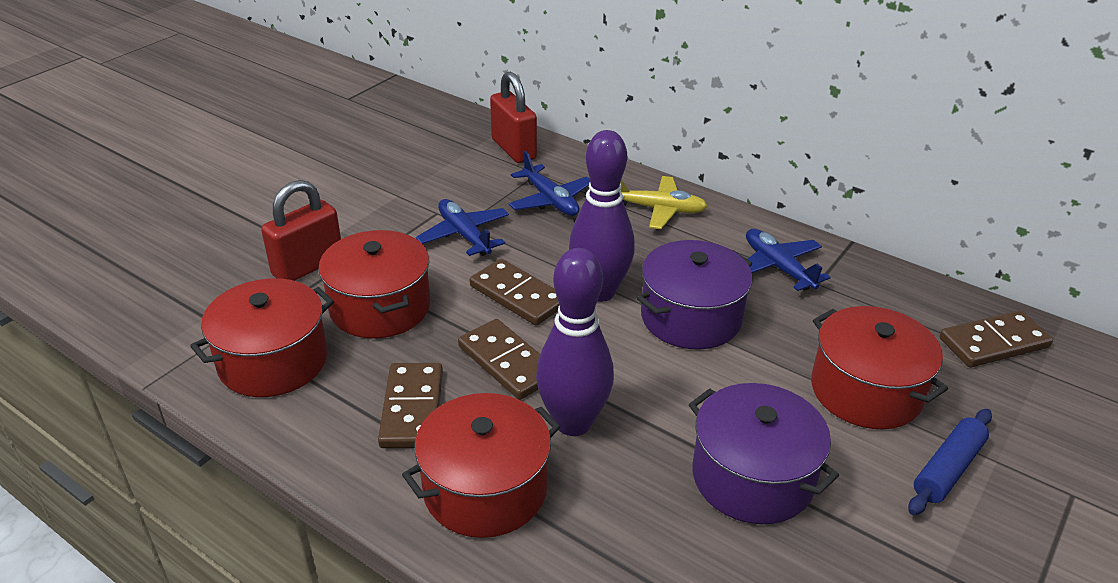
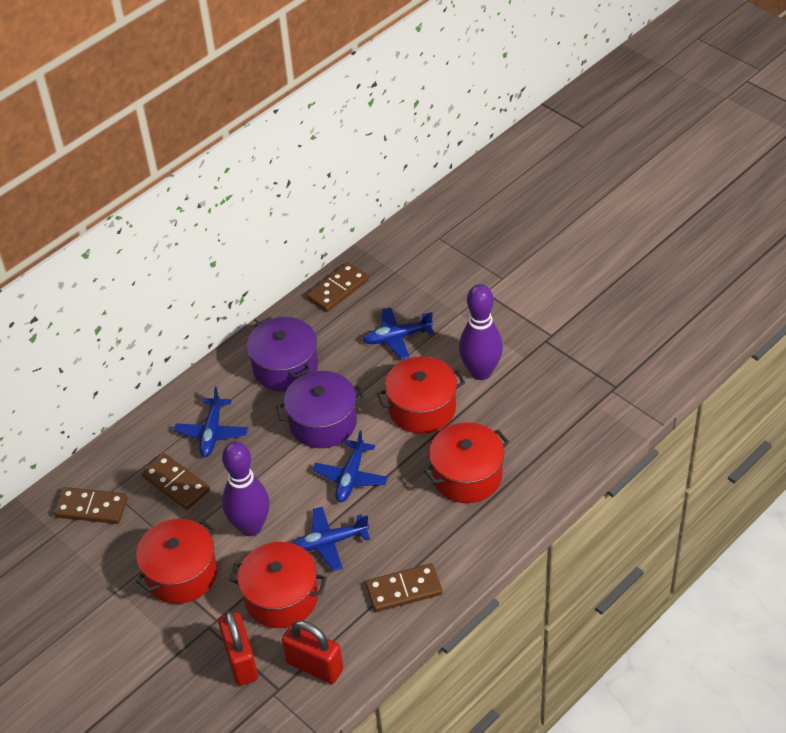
blue plane: 3 -> 4
blue rolling pin: 1 -> 0
yellow plane: 1 -> 0

